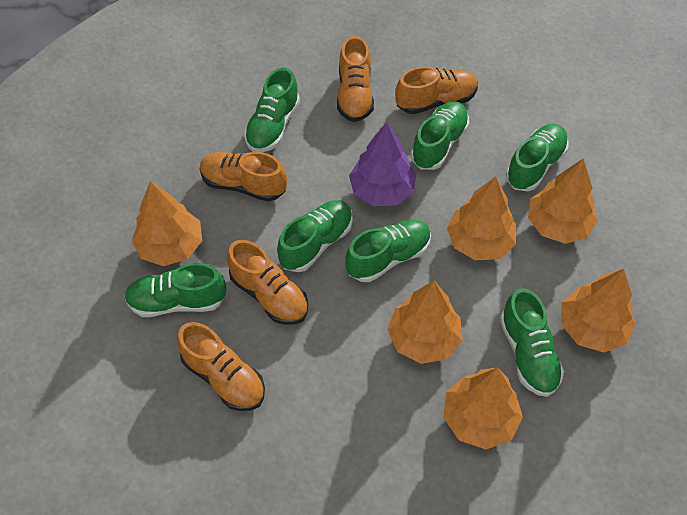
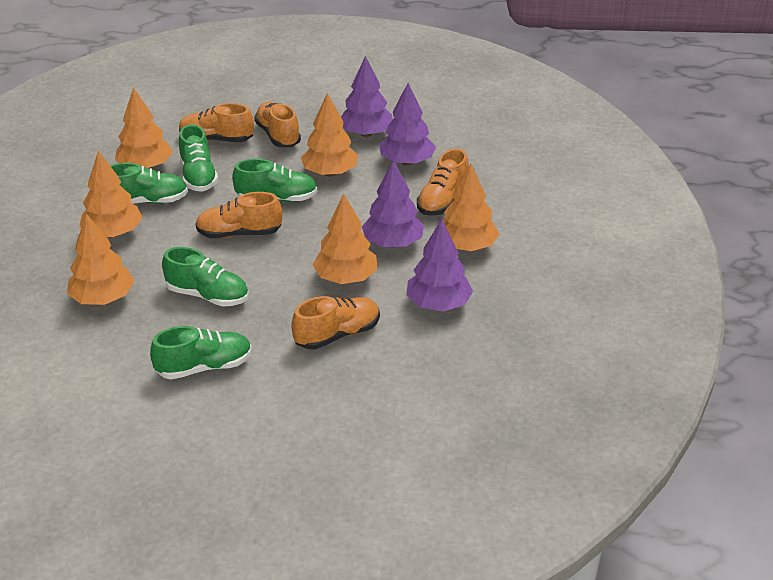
green shoe: 7 -> 5
purple tree: 1 -> 4

